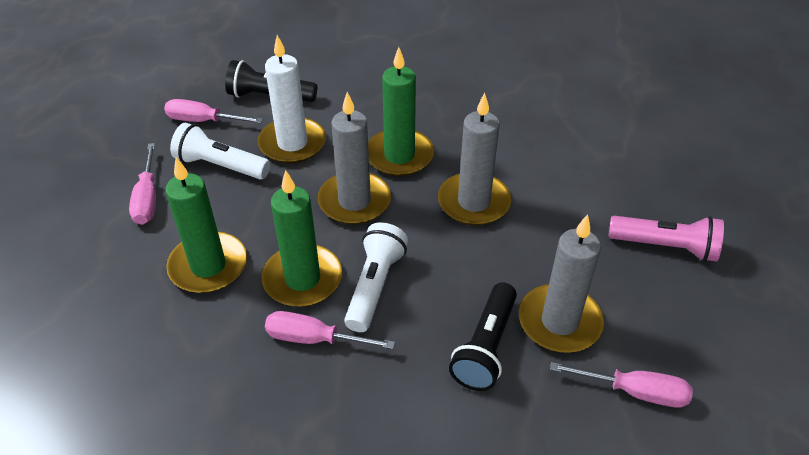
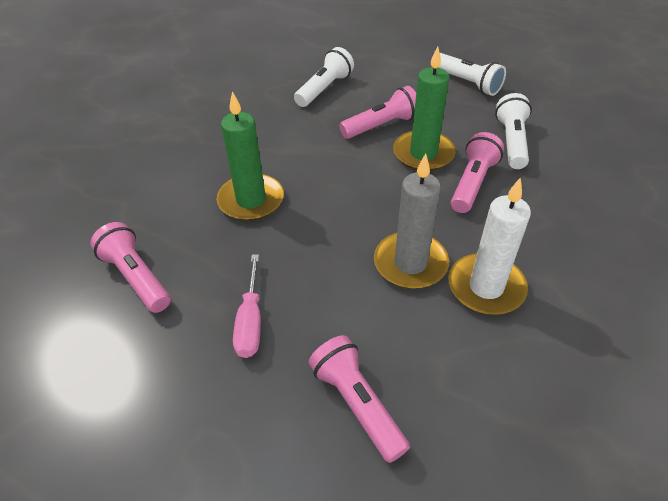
black flashlight: 2 -> 0
green candle: 3 -> 2
grey candle: 3 -> 1
pink flashlight: 1 -> 4
pink screwdriver: 4 -> 1
white flashlight: 2 -> 3

